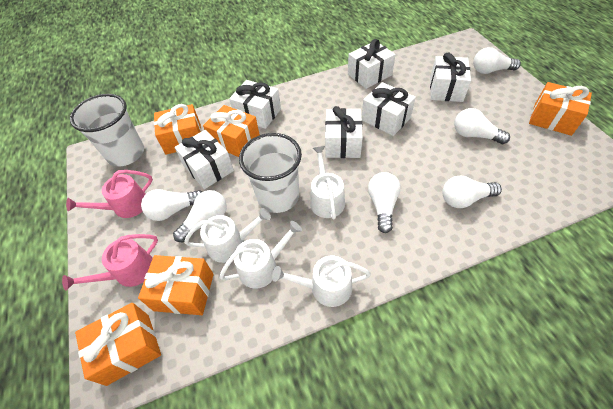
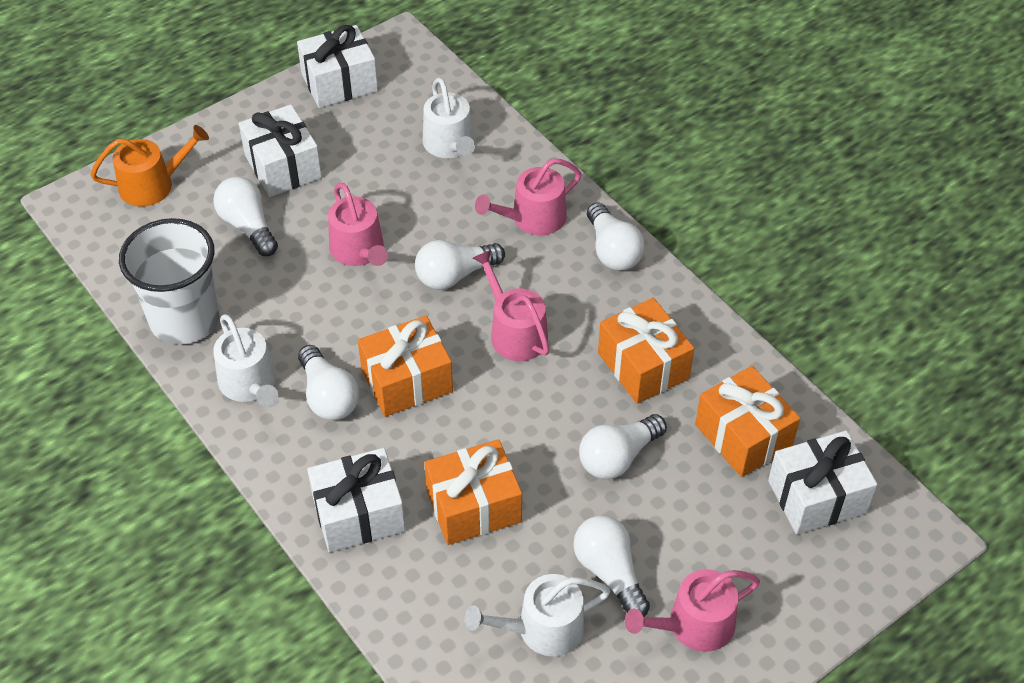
orange gift: 5 -> 4
orange watering can: 0 -> 1
pink watering can: 2 -> 4
white cup: 2 -> 1
white gift: 6 -> 4
white watering can: 4 -> 3

